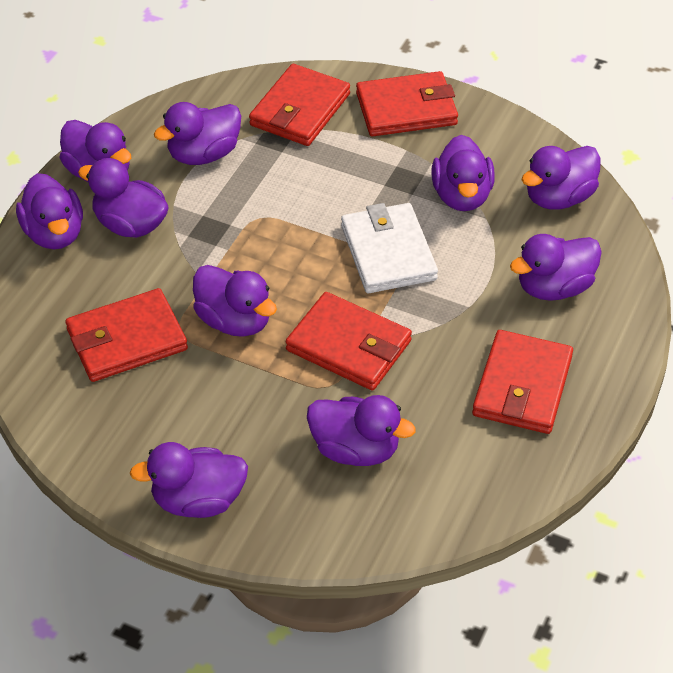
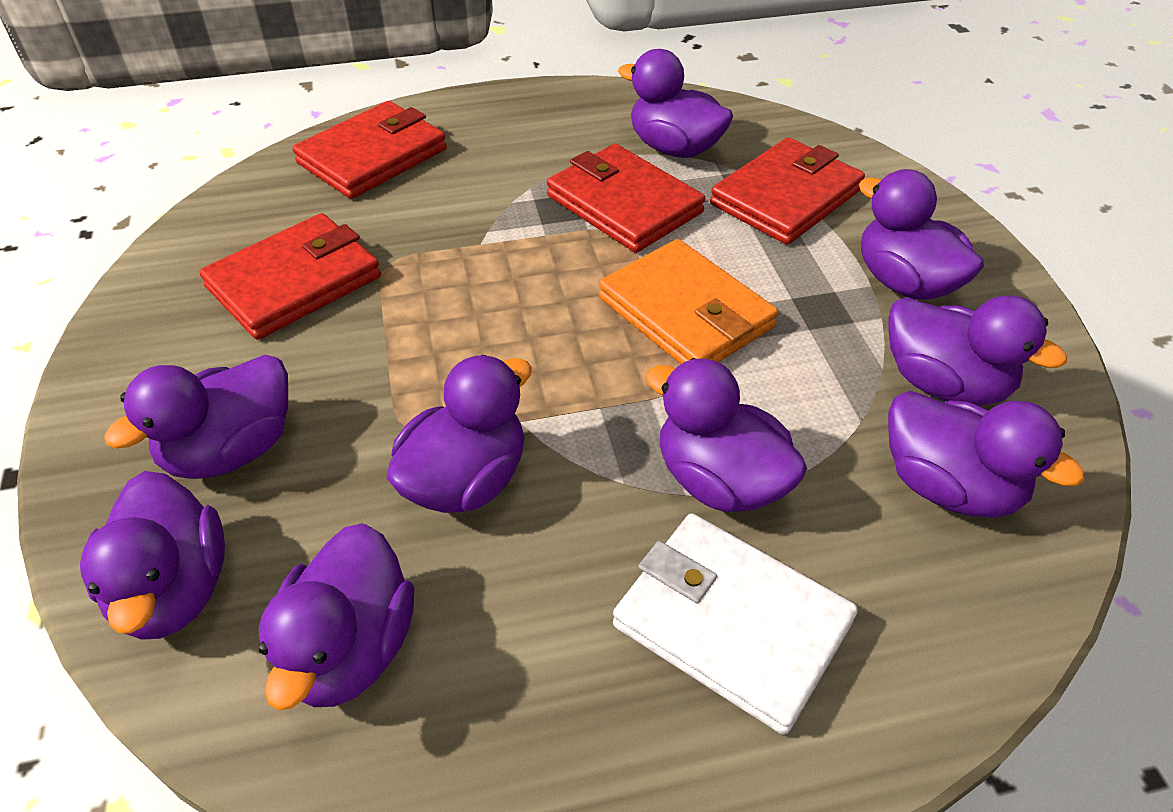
orange wallet: 0 -> 1
purple duck: 10 -> 9
red wallet: 5 -> 4

